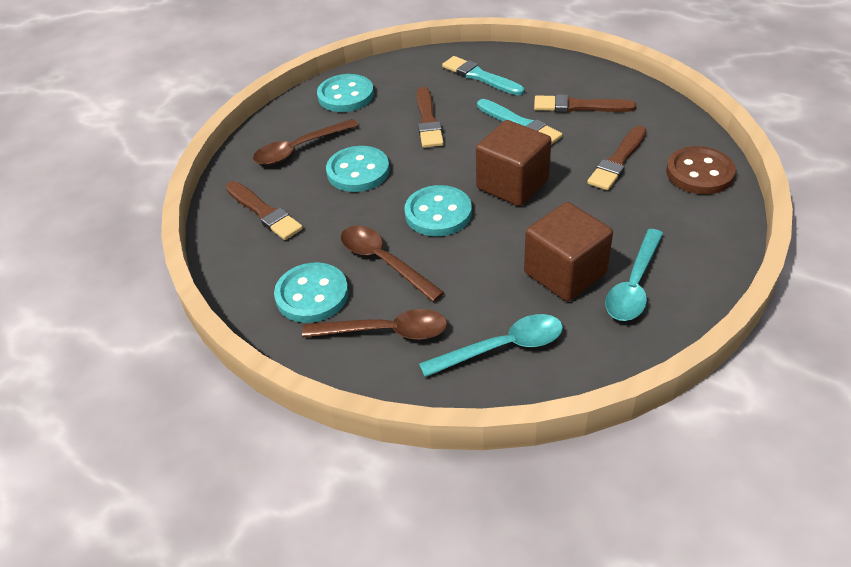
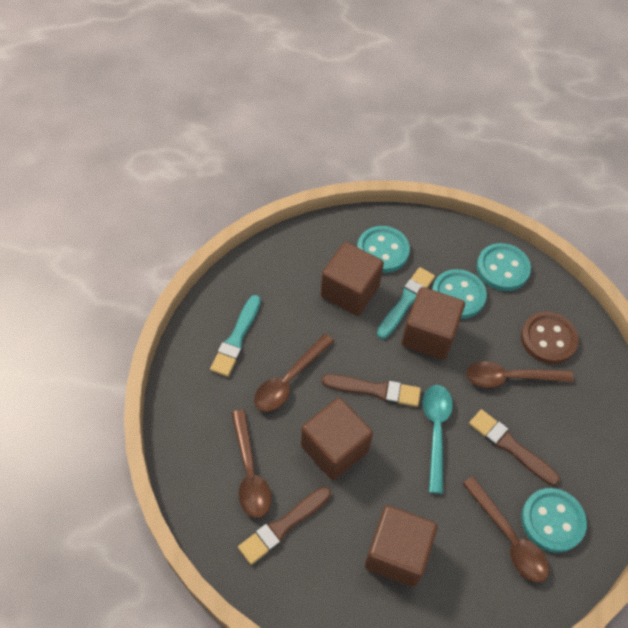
brown brush: 4 -> 3
brown cube: 2 -> 4
brown spoon: 3 -> 4
turquoise spoon: 2 -> 1

